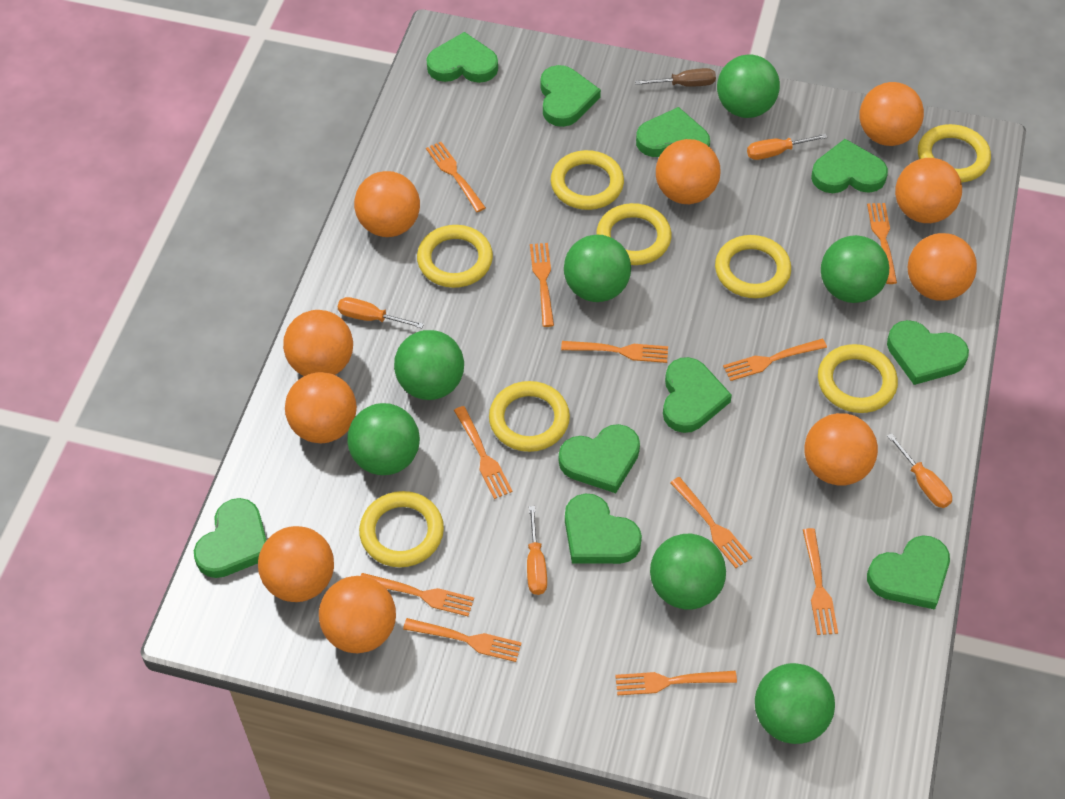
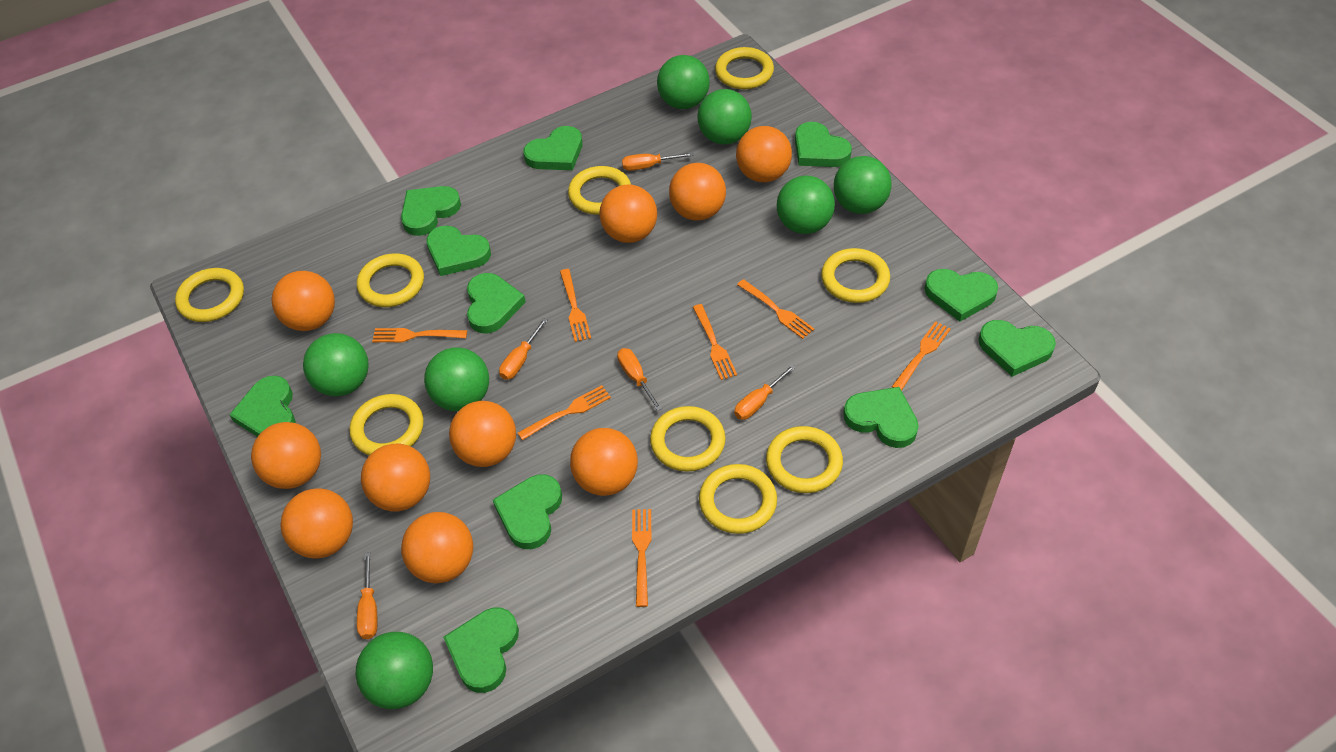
brown screwdriver: 1 -> 0
green heart: 10 -> 11
orange fork: 11 -> 7
orange screwdriver: 4 -> 5
yellow ring: 8 -> 9

